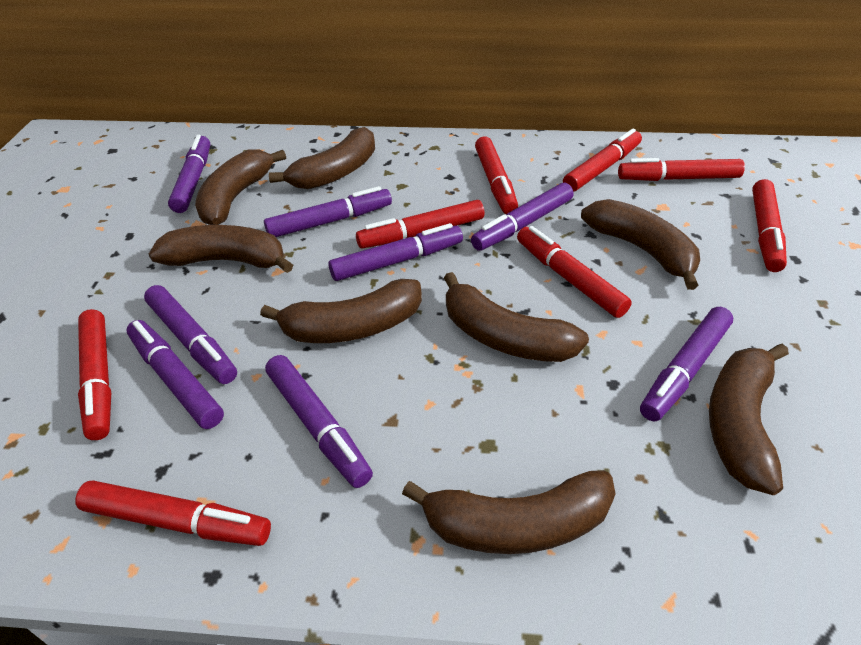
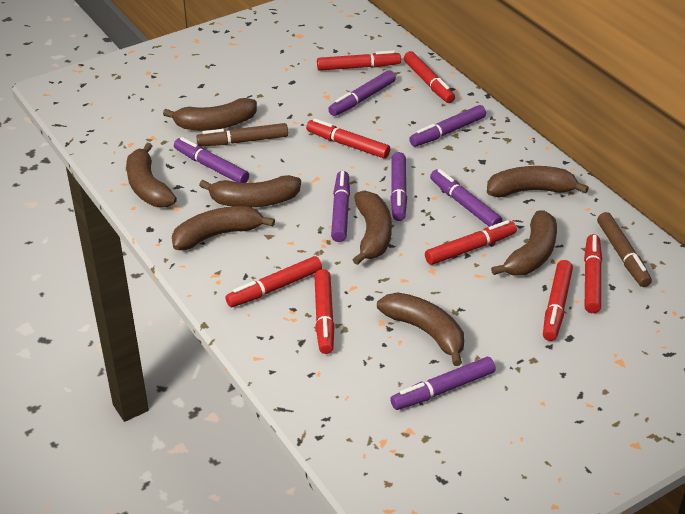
brown marker: 0 -> 2
purple marker: 8 -> 7

